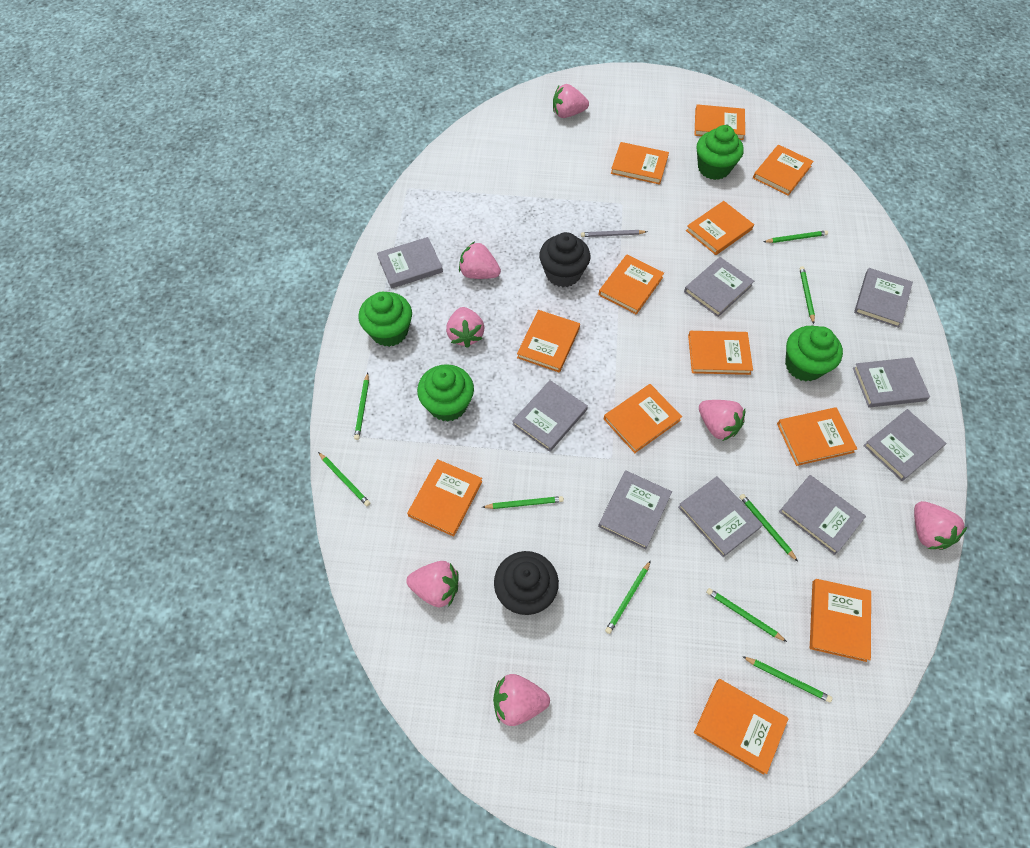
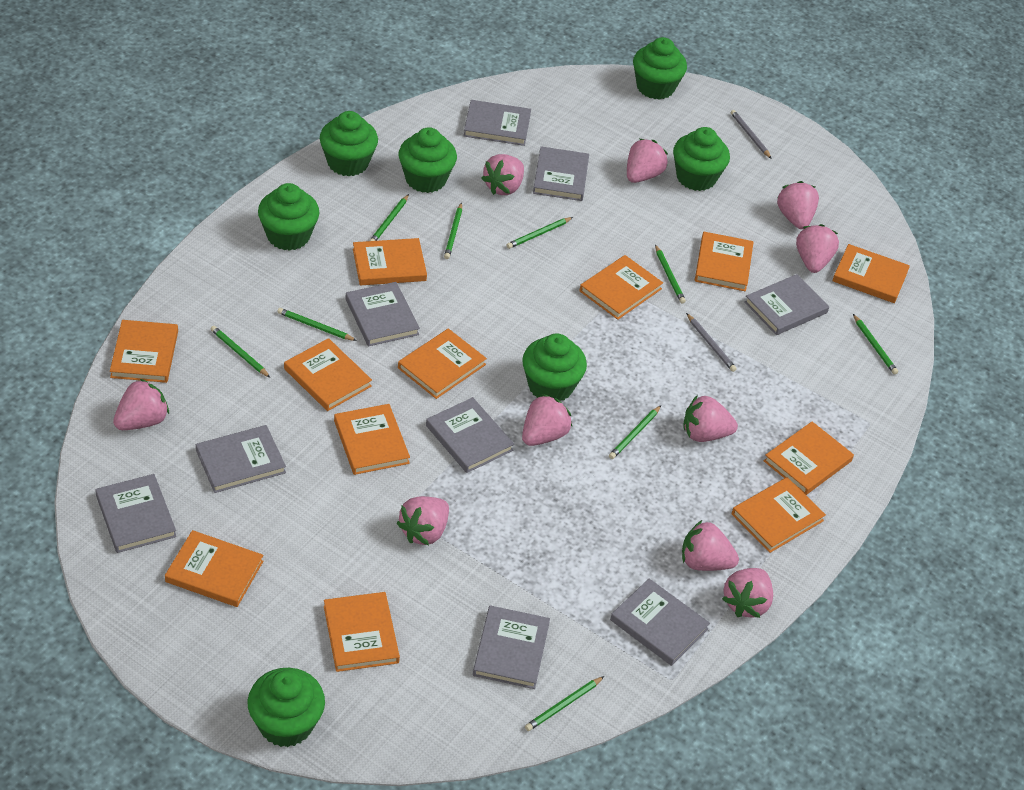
black cupcake: 2 -> 0
green cupcake: 4 -> 7
grey pencil: 1 -> 2
pink strawberry: 7 -> 10

